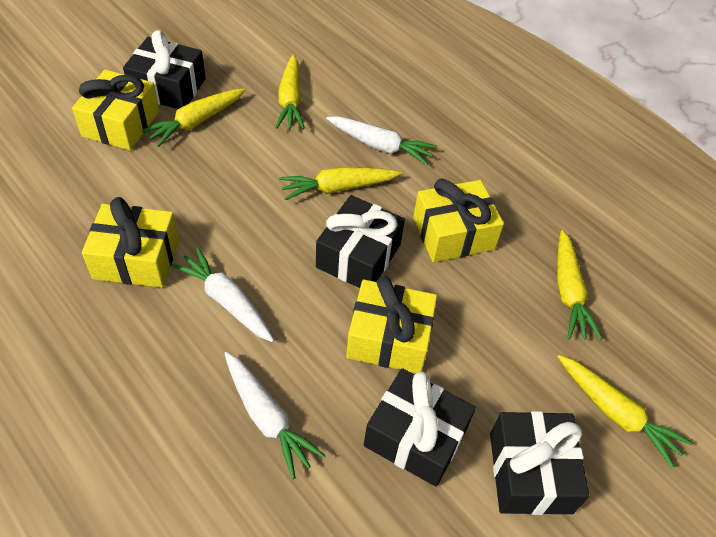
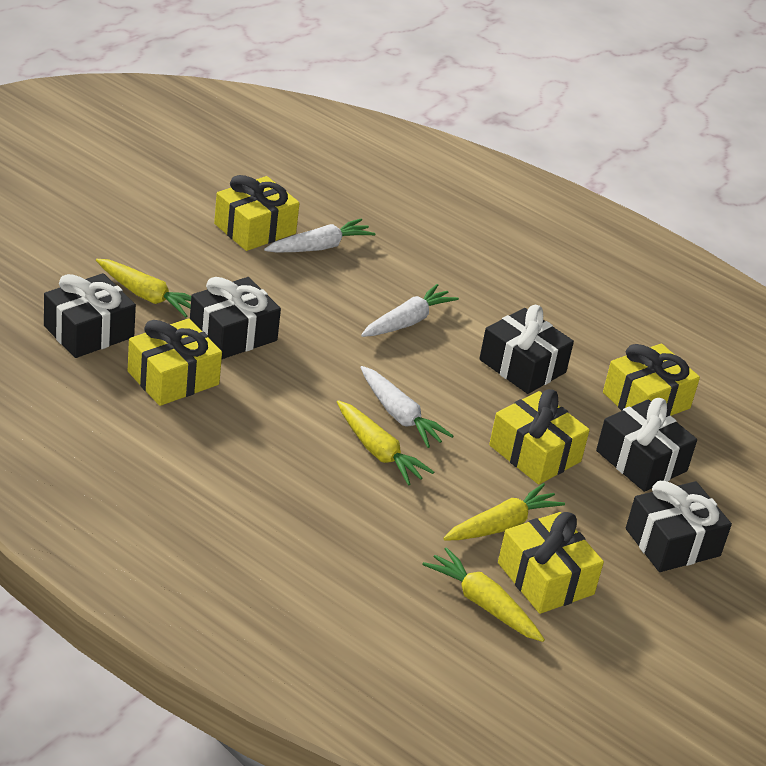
black gift: 4 -> 5
yellow carrot: 5 -> 4
yellow gift: 4 -> 5

